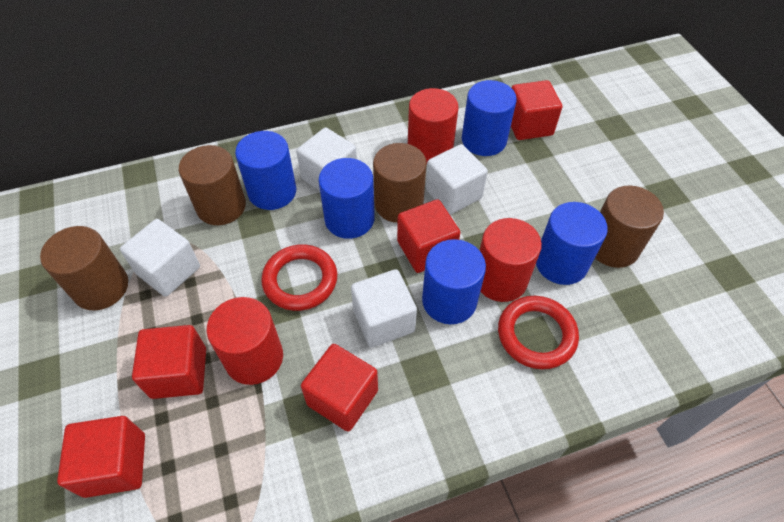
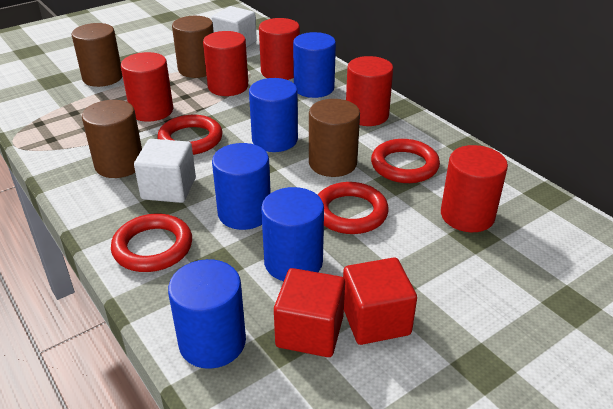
red cube: 5 -> 2
red cylinder: 3 -> 5
red ring: 2 -> 4
white cube: 4 -> 2

